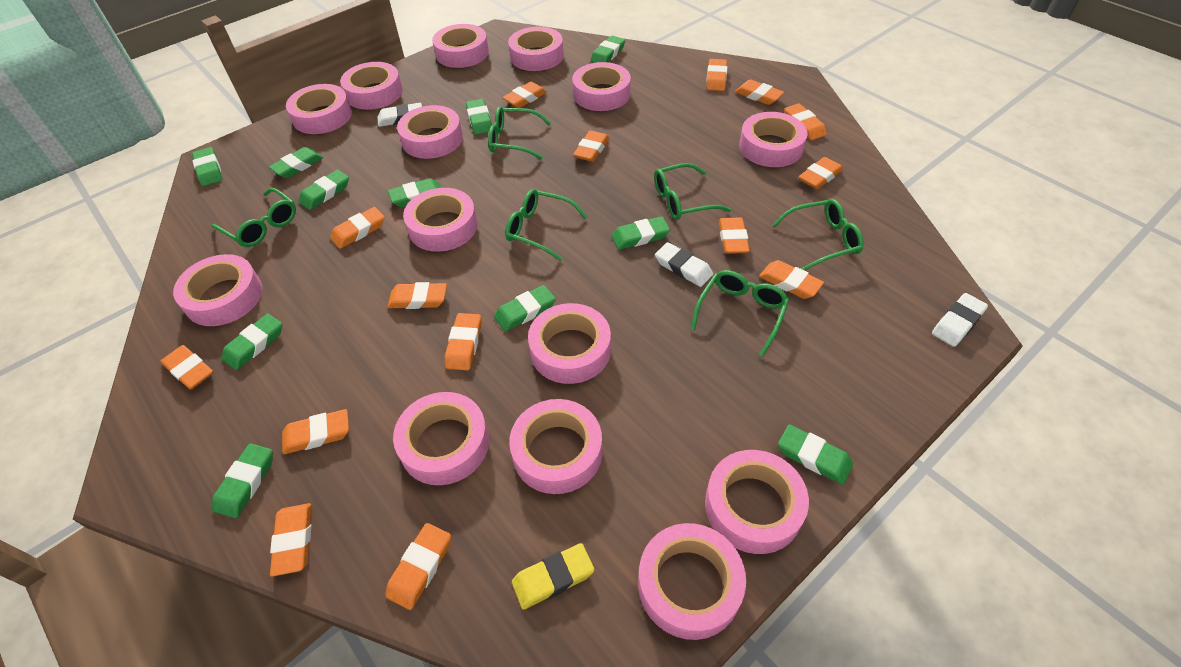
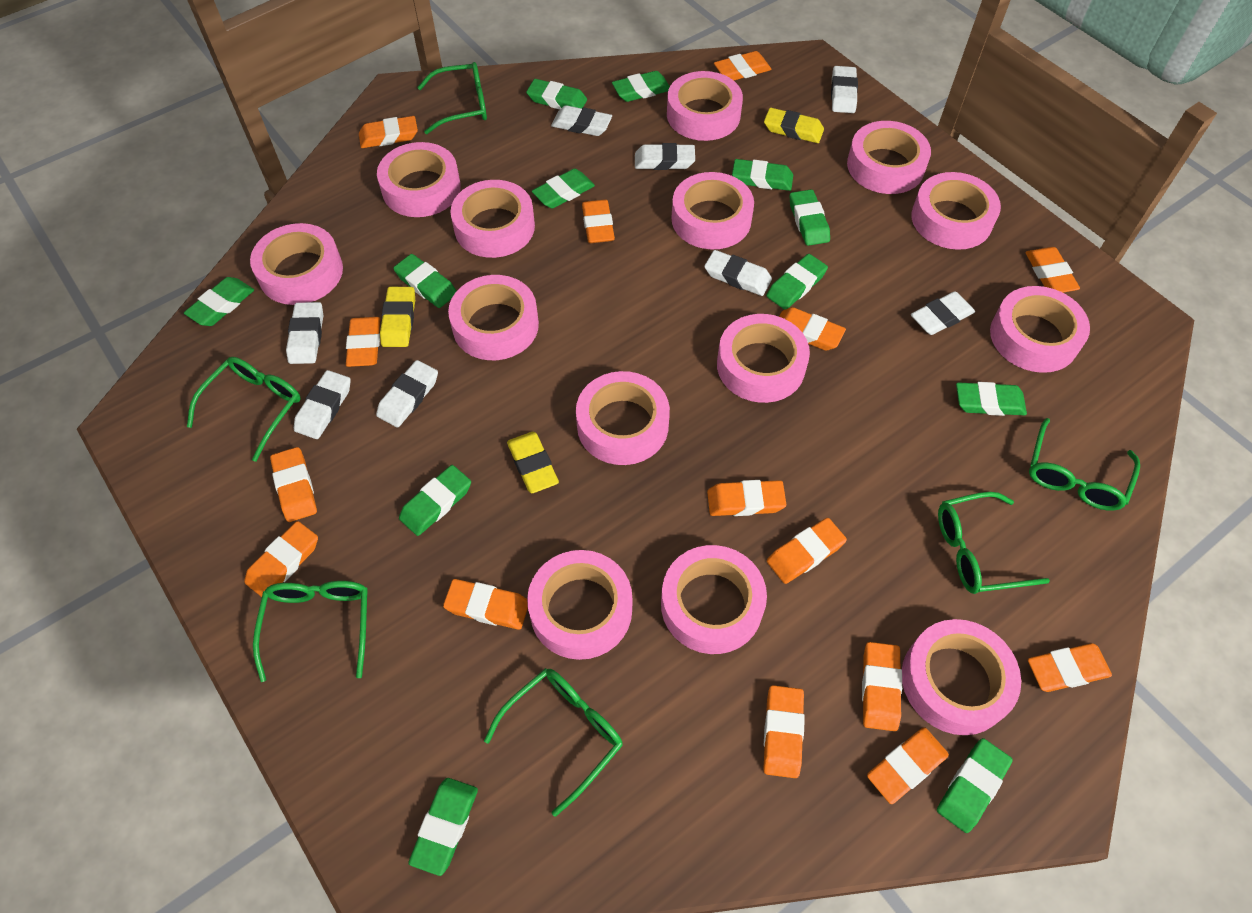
green eraser: 11 -> 12
white eraser: 3 -> 8
yellow eraser: 1 -> 3

